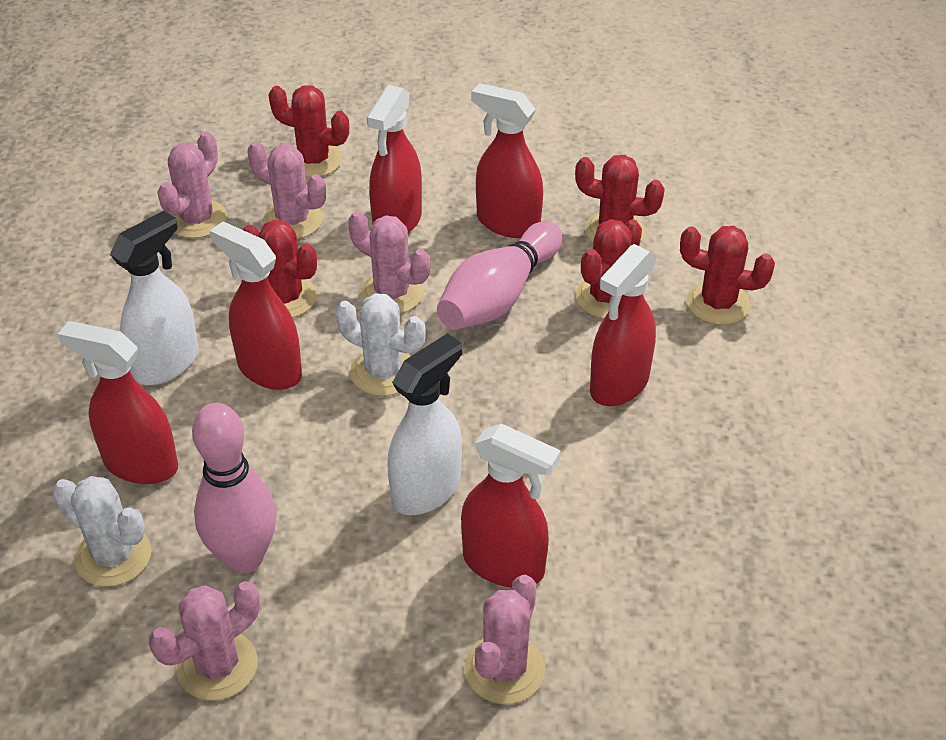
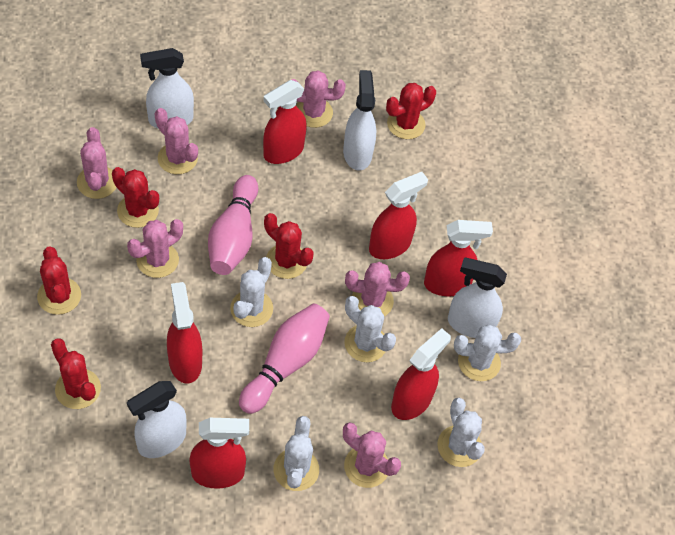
pink cactus: 5 -> 6
white cactus: 2 -> 5
white spray bottle: 2 -> 4

